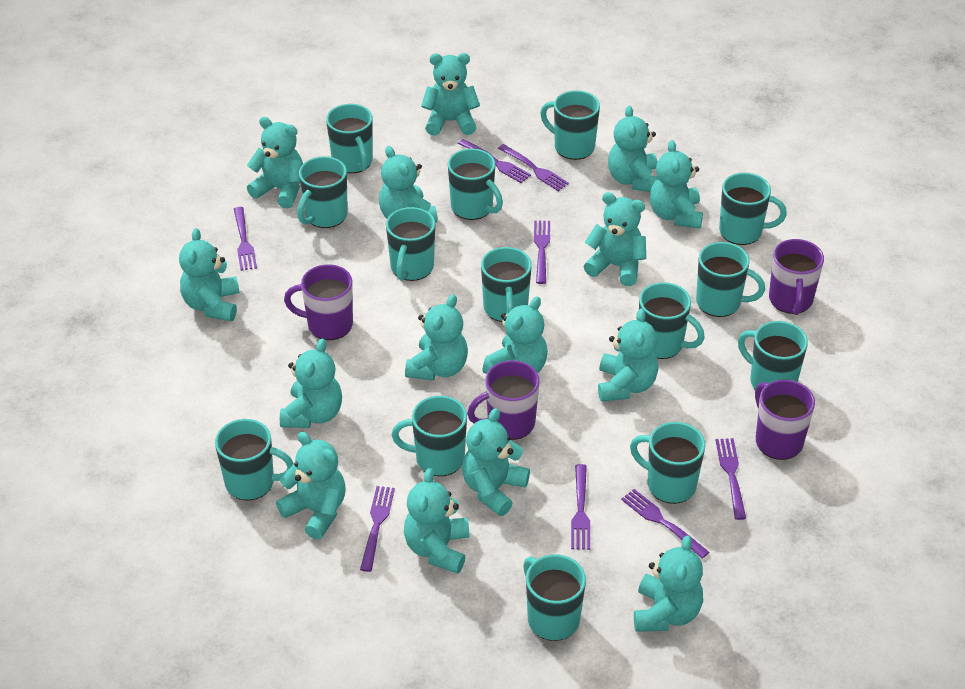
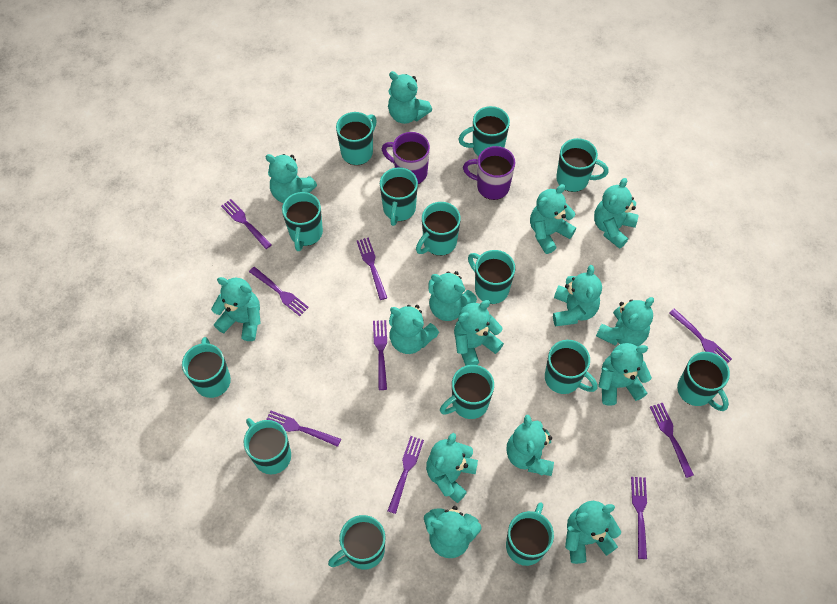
purple fork: 8 -> 9
purple mug: 4 -> 2

